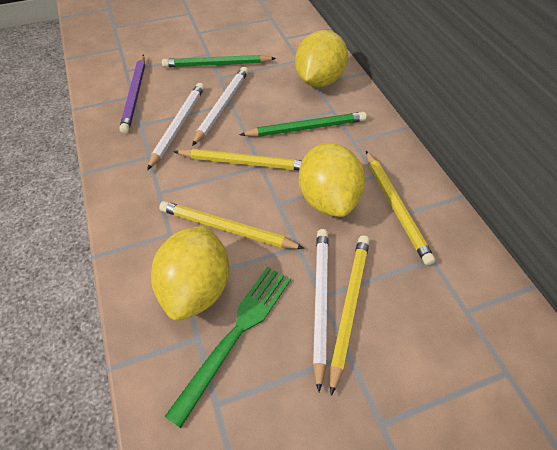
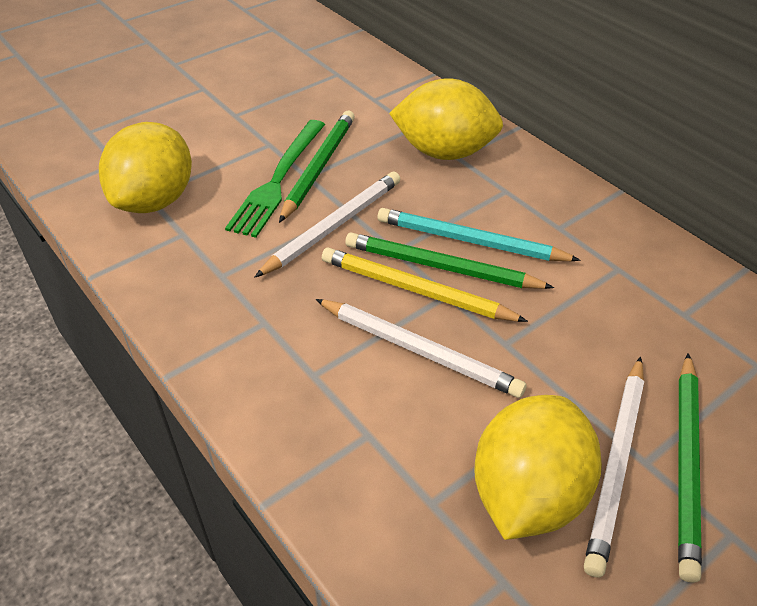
green pencil: 2 -> 3
purple pencil: 1 -> 0
turquoise pencil: 0 -> 1
yellow pencil: 4 -> 1

